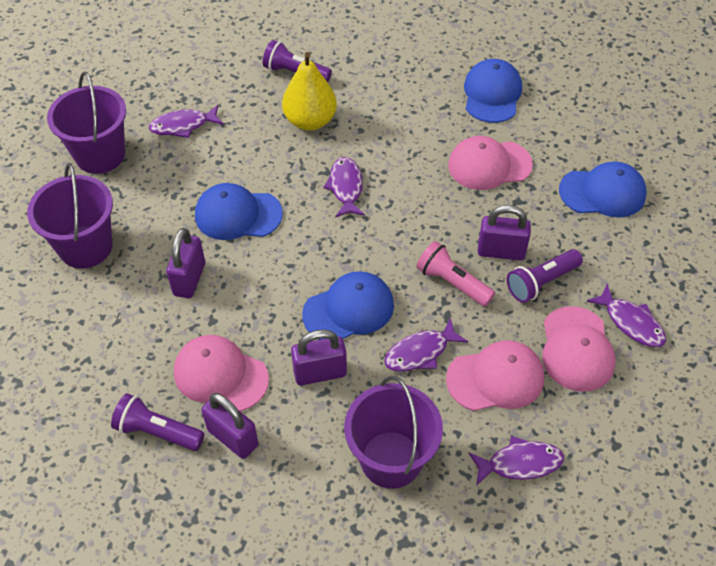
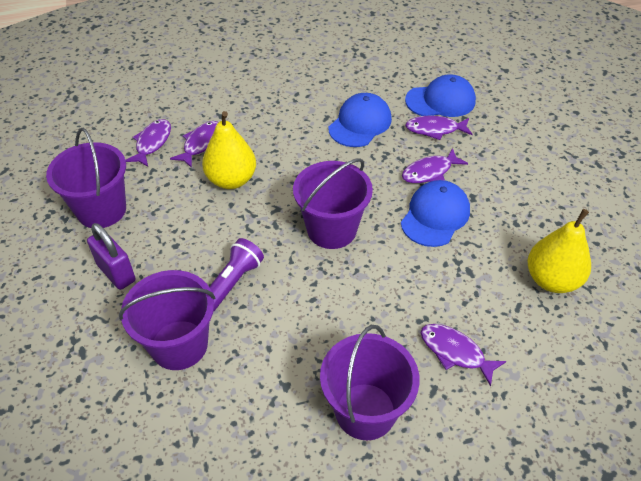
blue cap: 4 -> 3
pink cap: 4 -> 0
pink flashlight: 1 -> 0
purple bucket: 3 -> 4
purple flashlight: 3 -> 1
purple padlock: 4 -> 1
yellow pear: 1 -> 2

